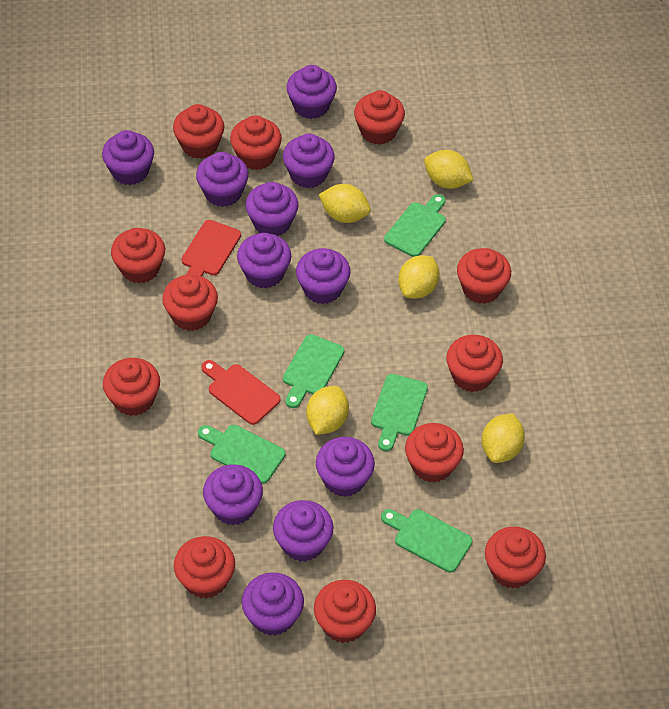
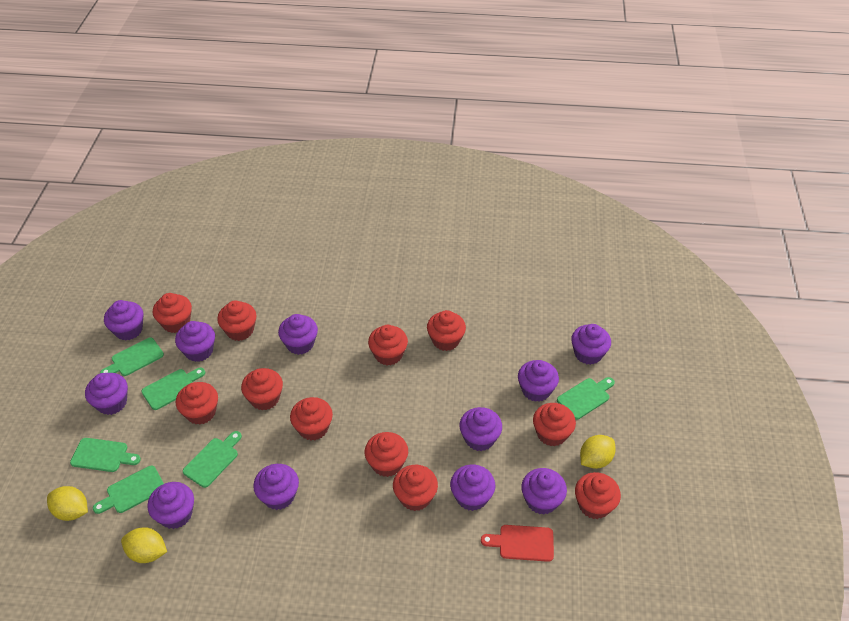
green cutting board: 5 -> 6
red cupcake: 12 -> 11
red cutting board: 2 -> 1
yellow lemon: 5 -> 3

